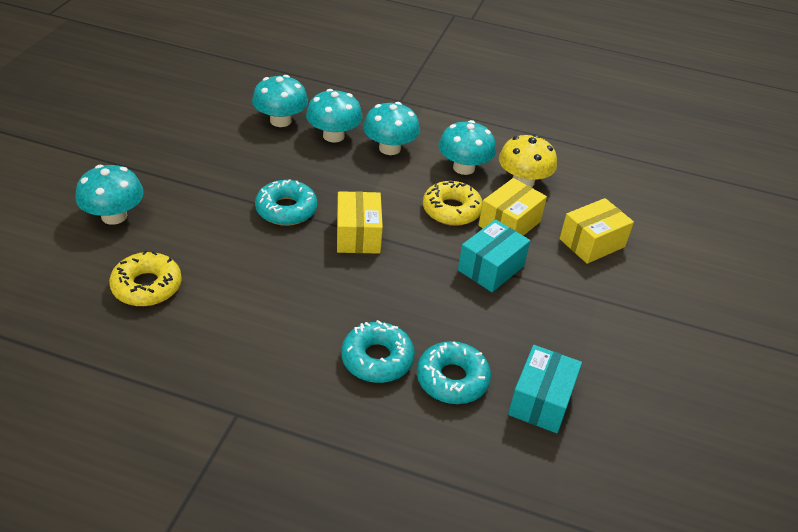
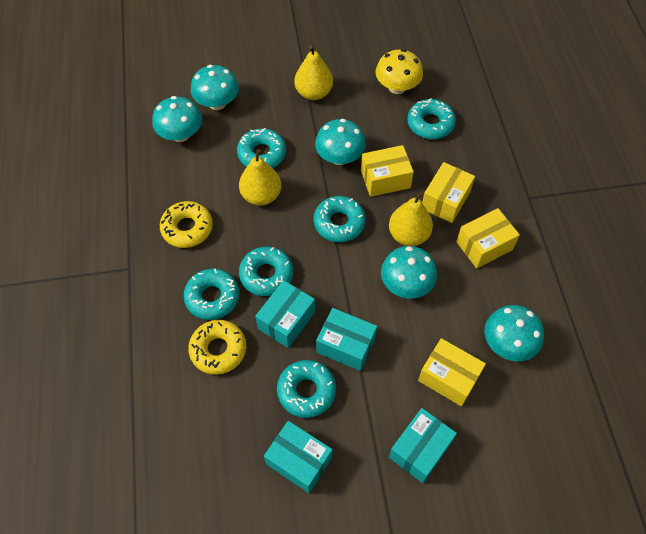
turquoise box: 2 -> 4
turquoise donut: 3 -> 6
yellow box: 3 -> 4
yellow pear: 0 -> 3

